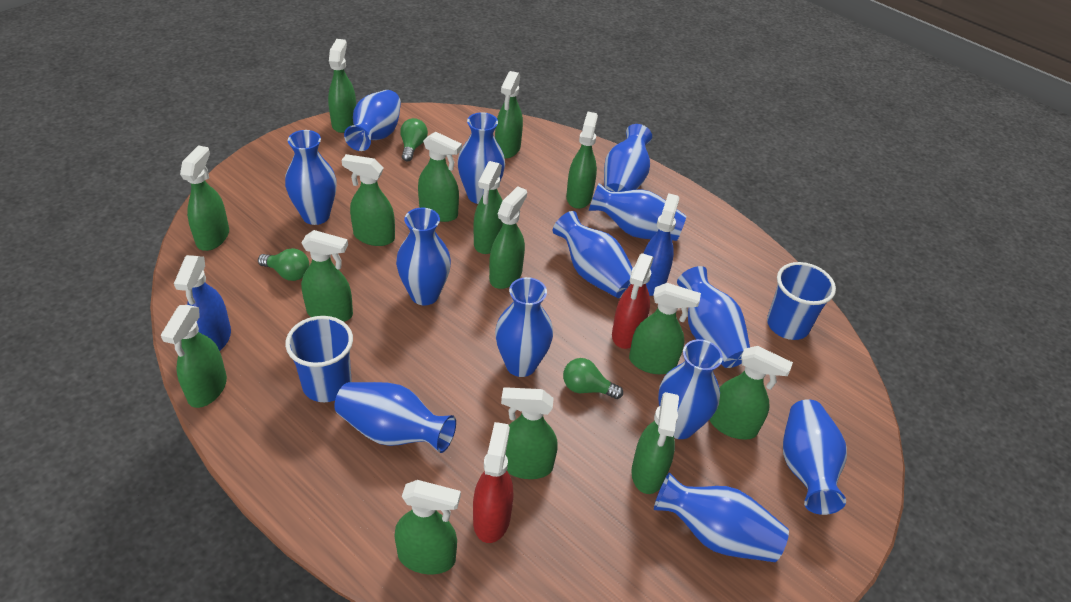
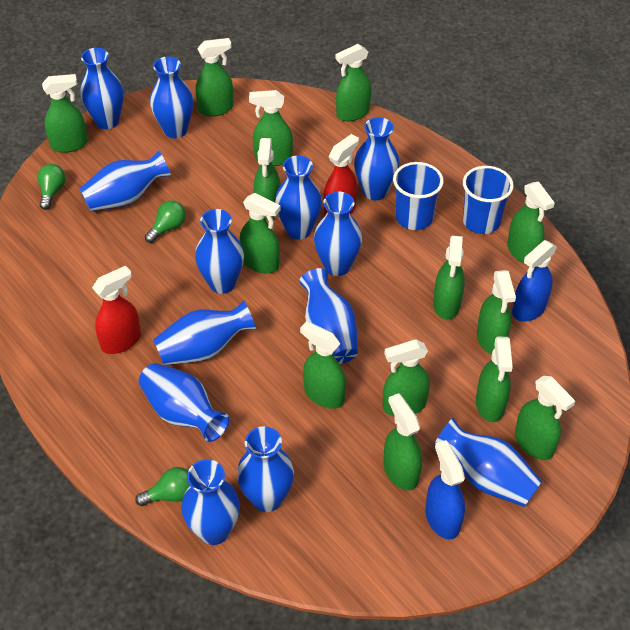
green spray bottle: 15 -> 14

